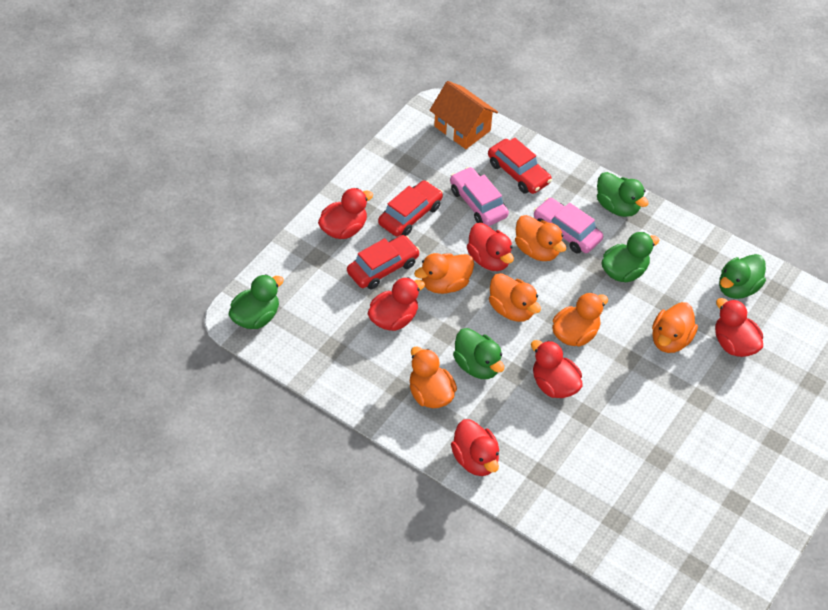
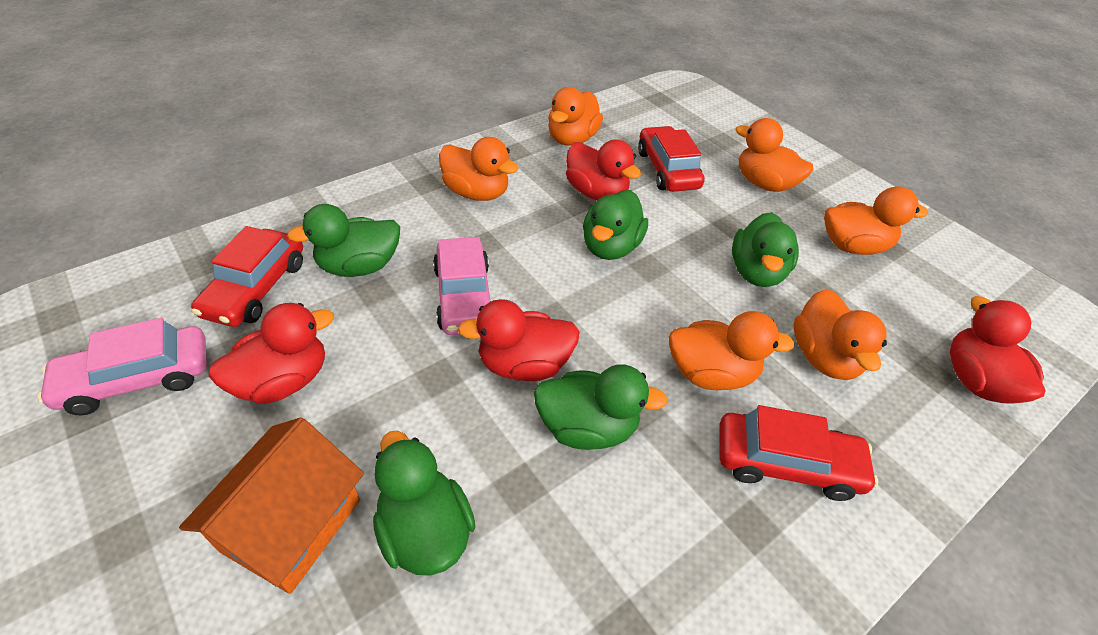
red duck: 6 -> 4

